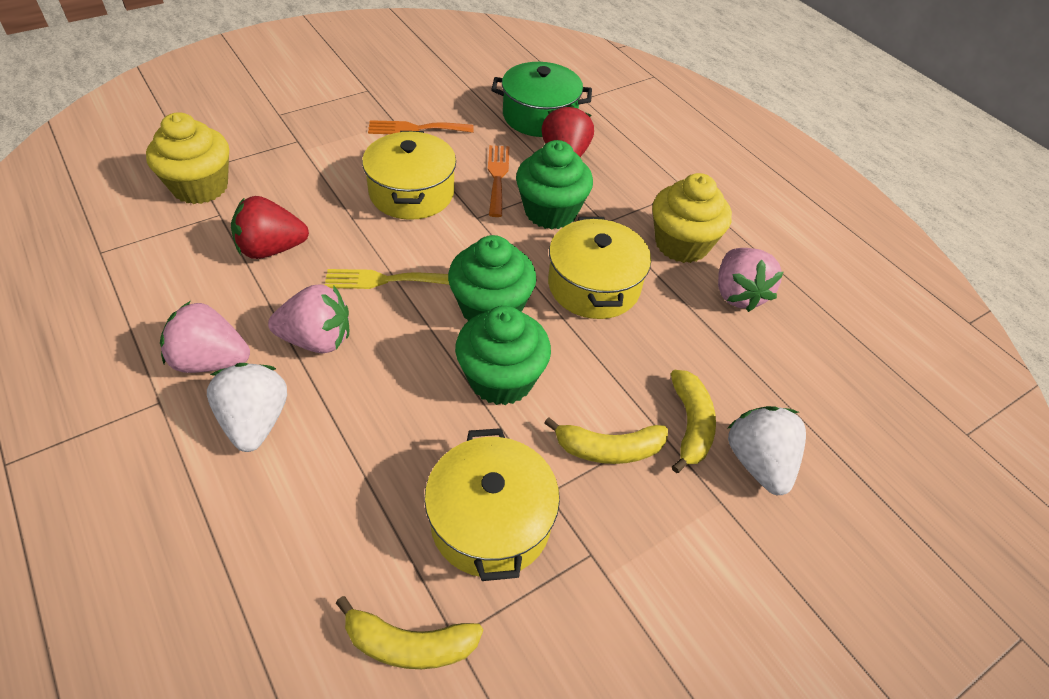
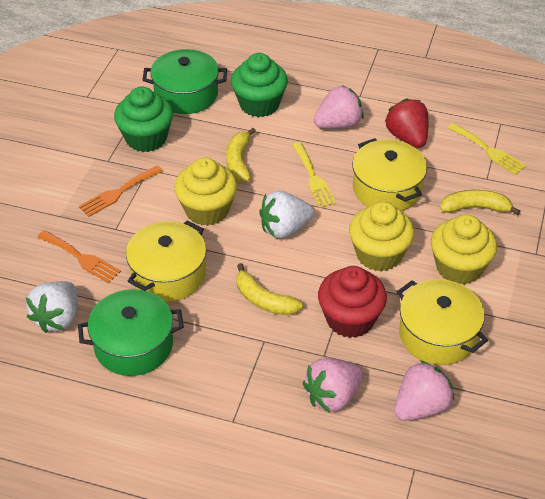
green cupcake: 3 -> 2
green pot: 1 -> 2
red cupcake: 0 -> 1
red strawberry: 2 -> 1
yellow cupcake: 2 -> 3
yellow fork: 1 -> 2

